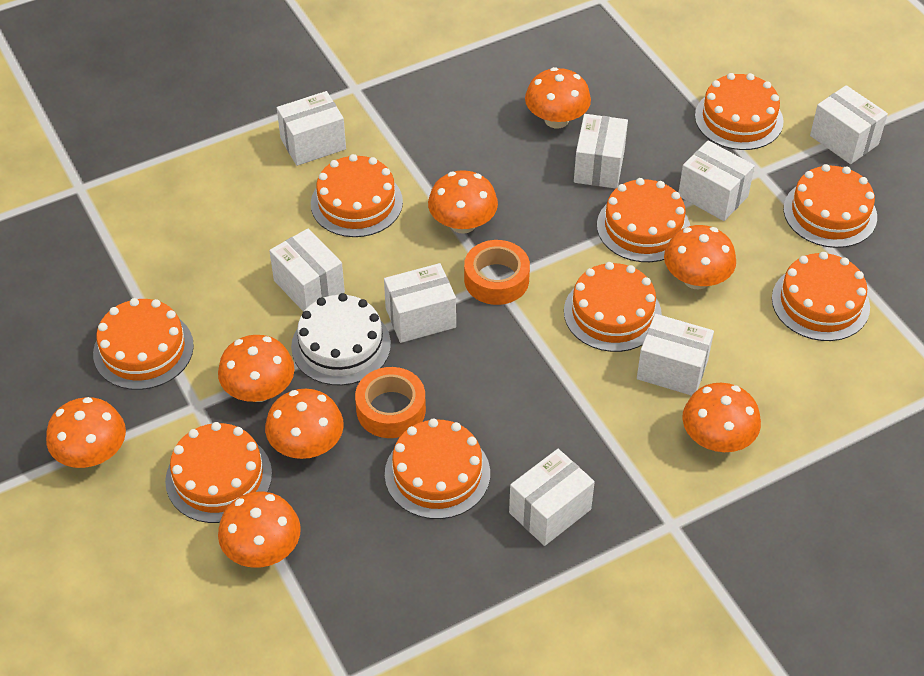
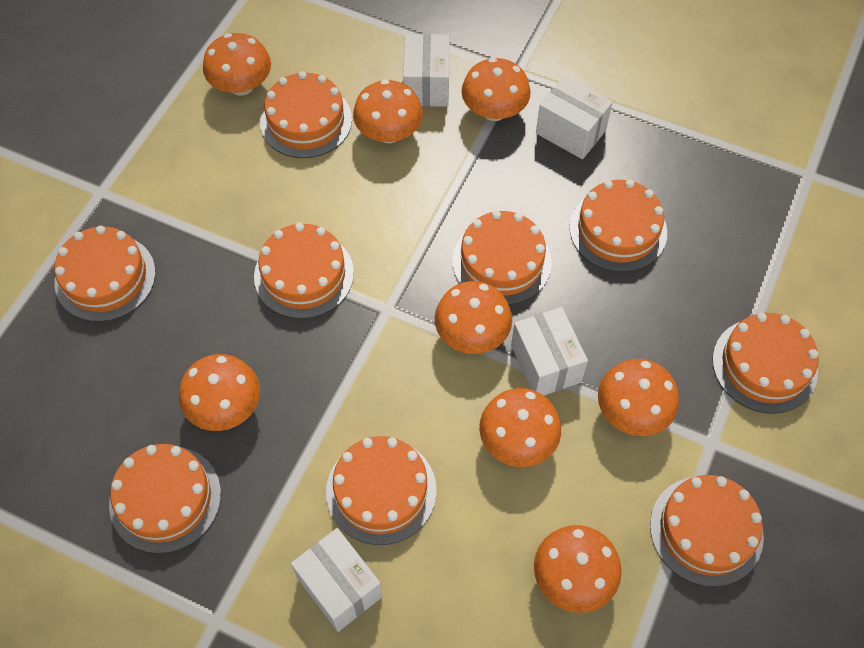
orange tape: 2 -> 0
white box: 8 -> 4
white cake: 1 -> 0

